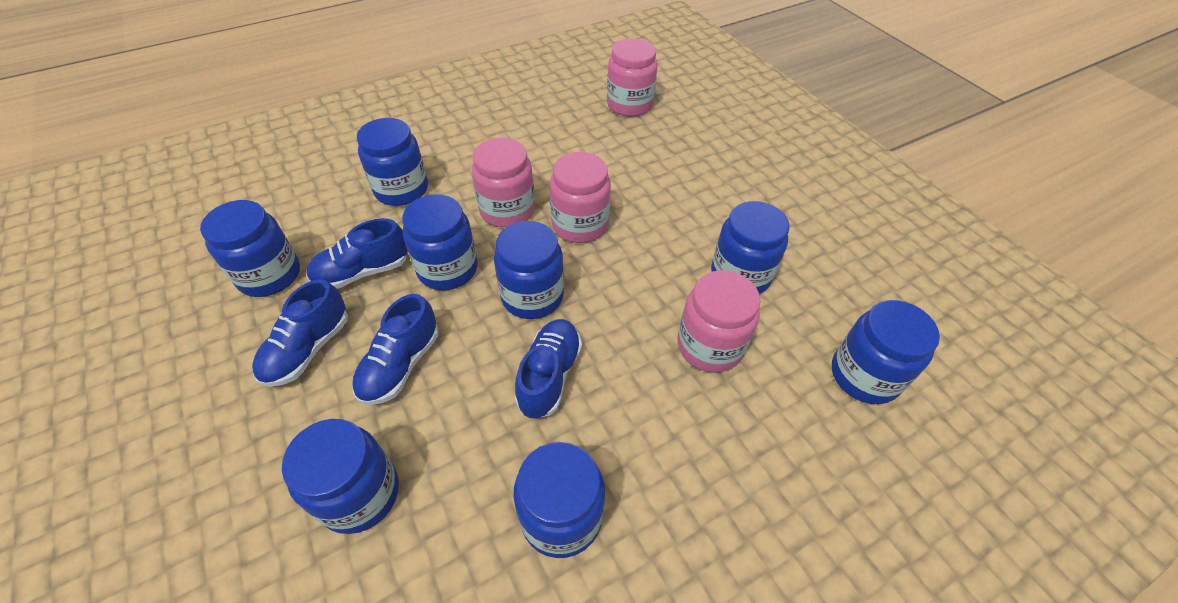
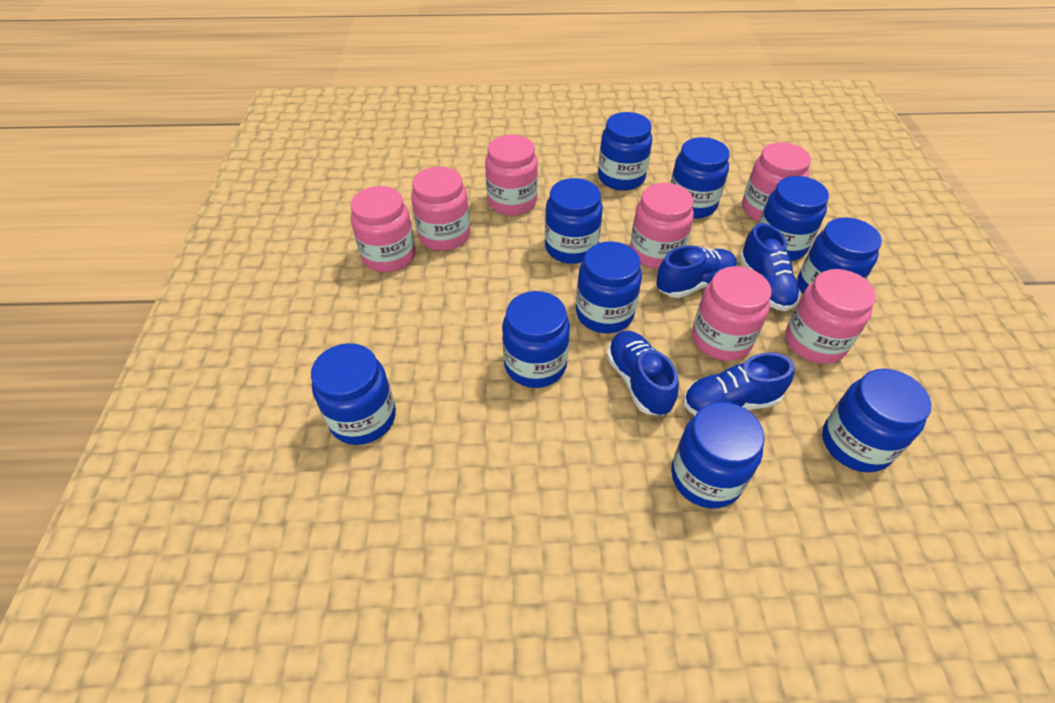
blue jar: 8 -> 10
pink jar: 4 -> 7

